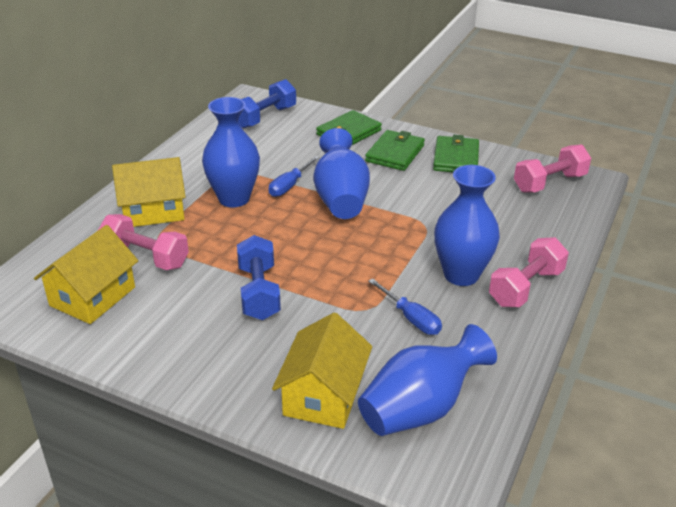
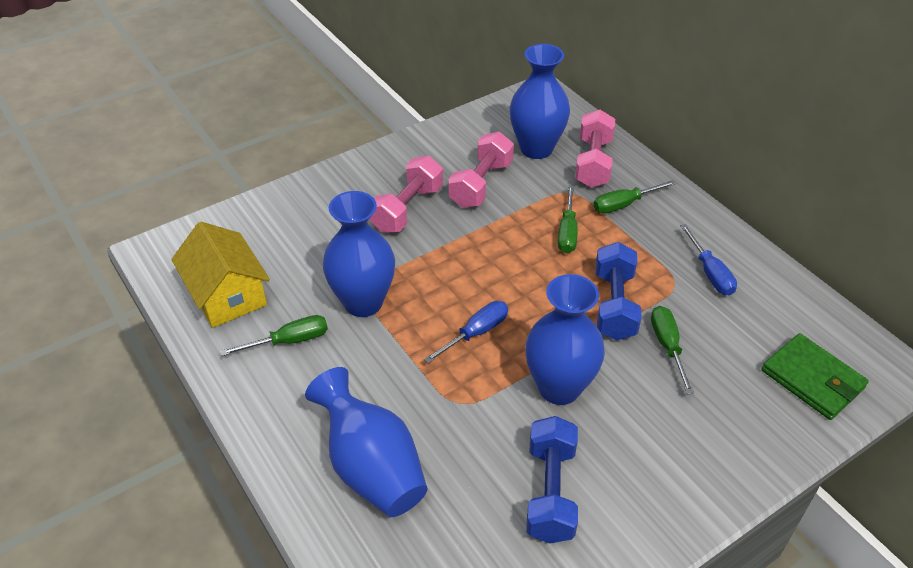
green screwdriver: 0 -> 4
green wallet: 3 -> 1
yellow house: 3 -> 1

